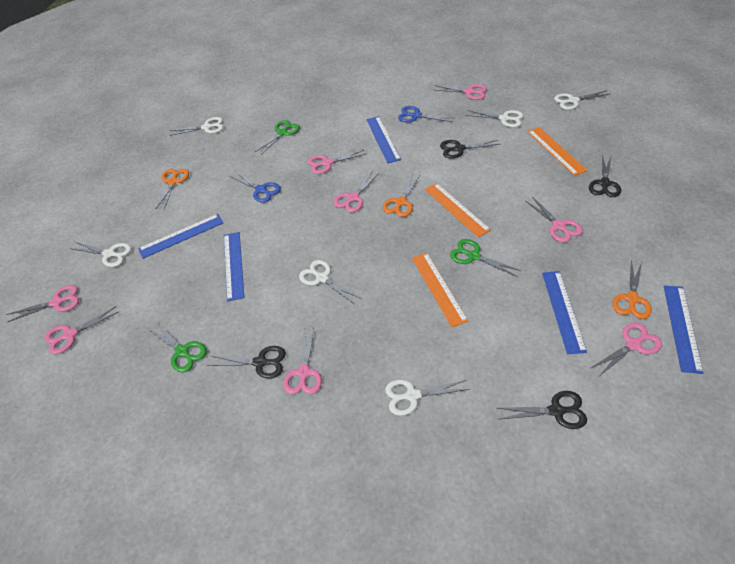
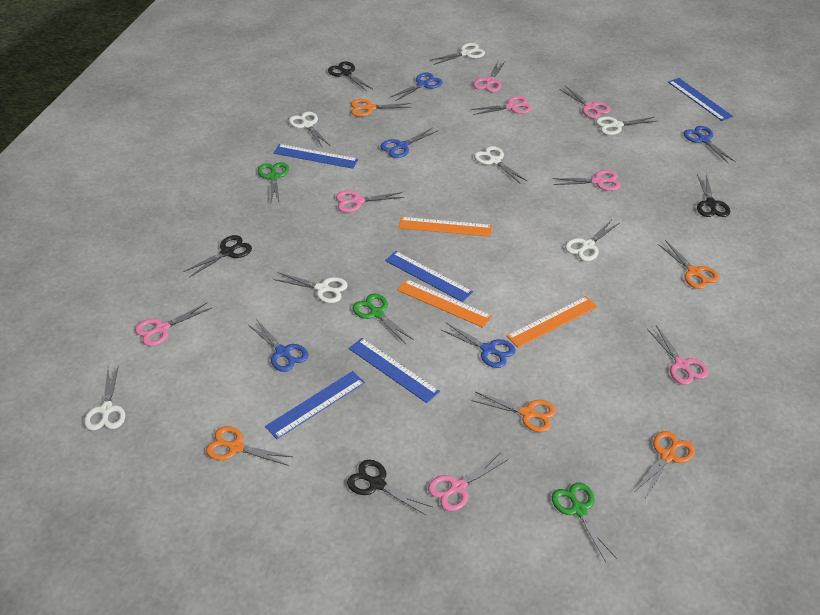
blue scissors: 2 -> 5
orange scissors: 3 -> 5
white scissors: 6 -> 7

